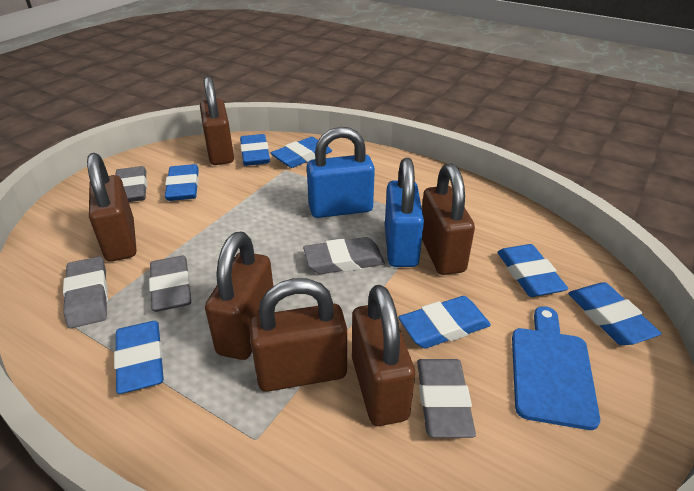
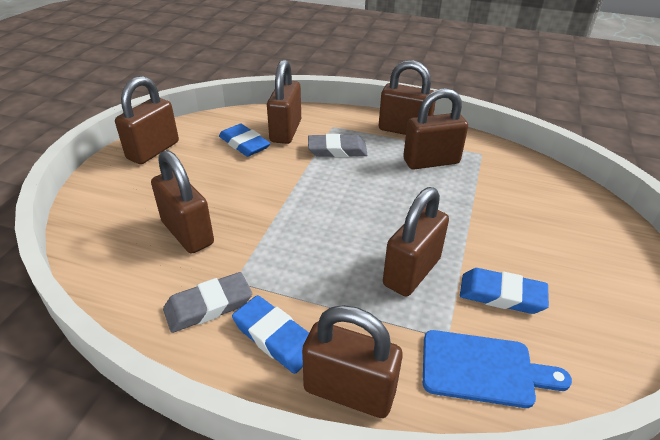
blue eraser: 7 -> 3
blue padlock: 2 -> 0
brown padlock: 6 -> 7
grey eraser: 5 -> 2

